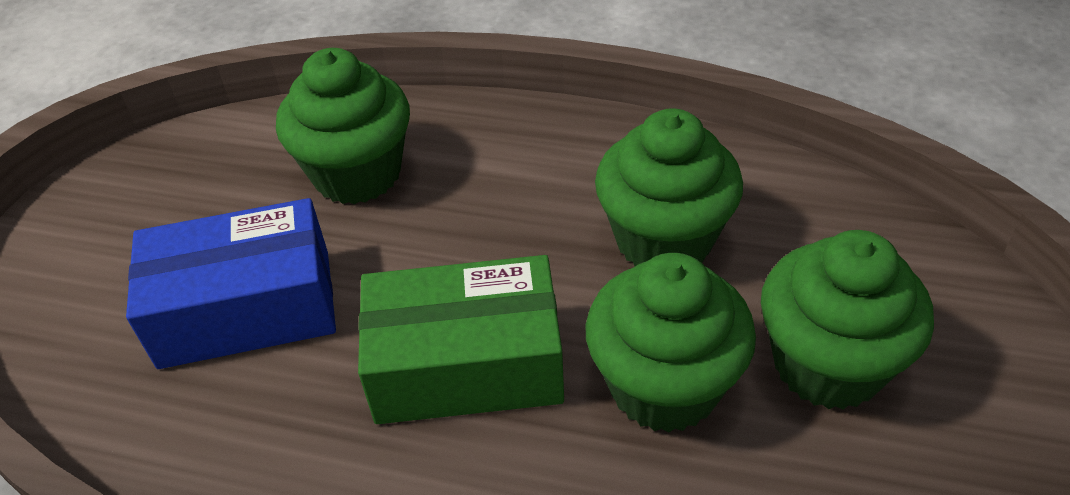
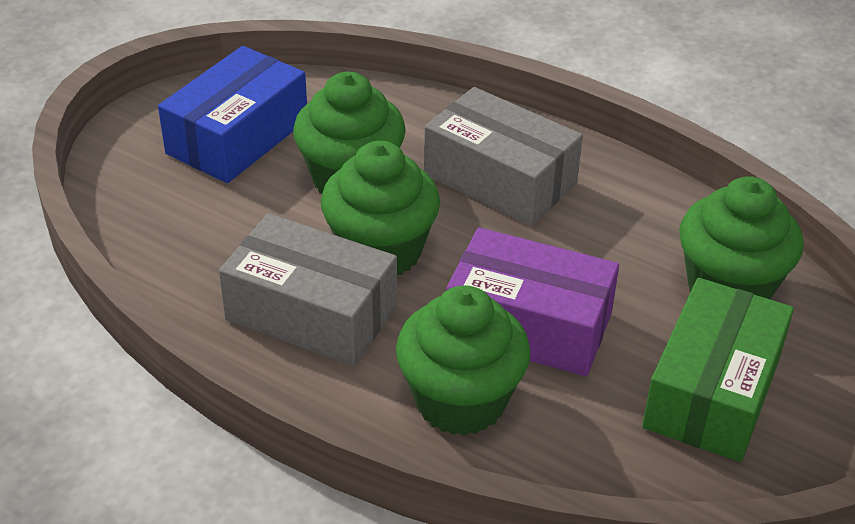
grey box: 0 -> 2
purple box: 0 -> 1

